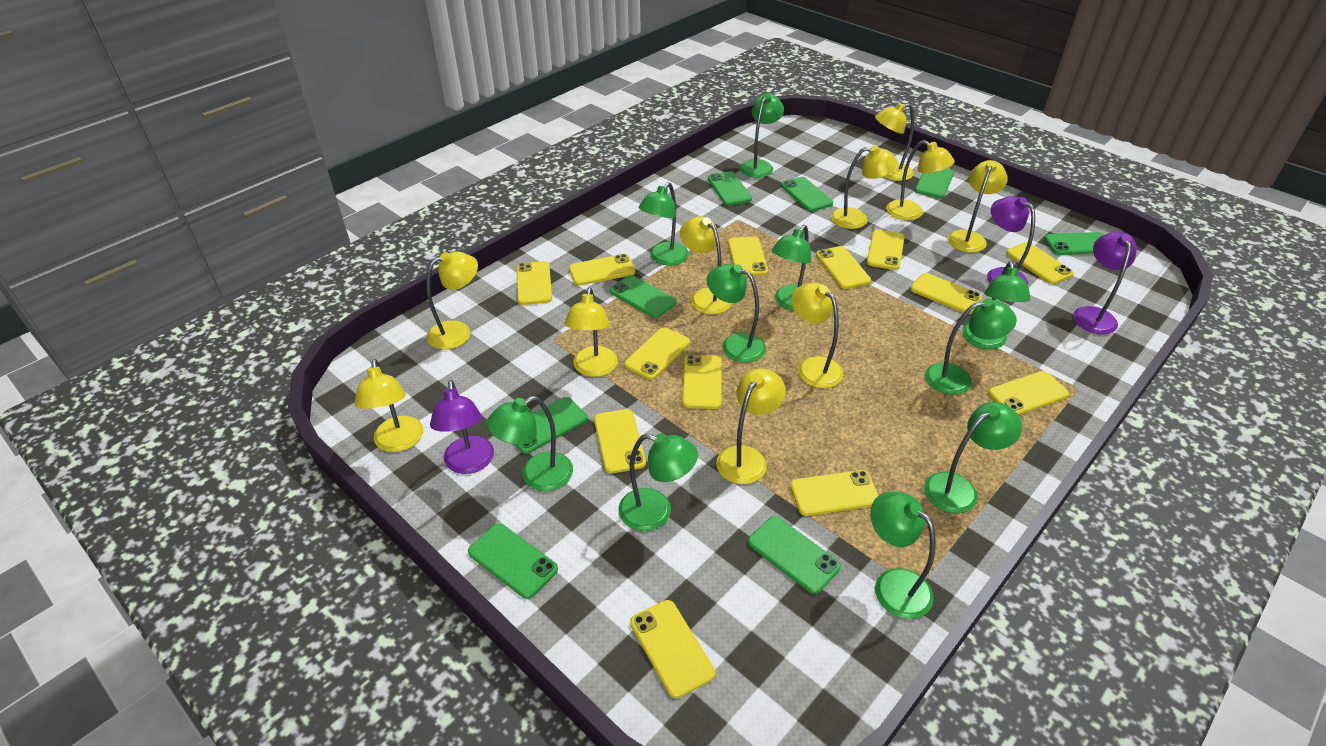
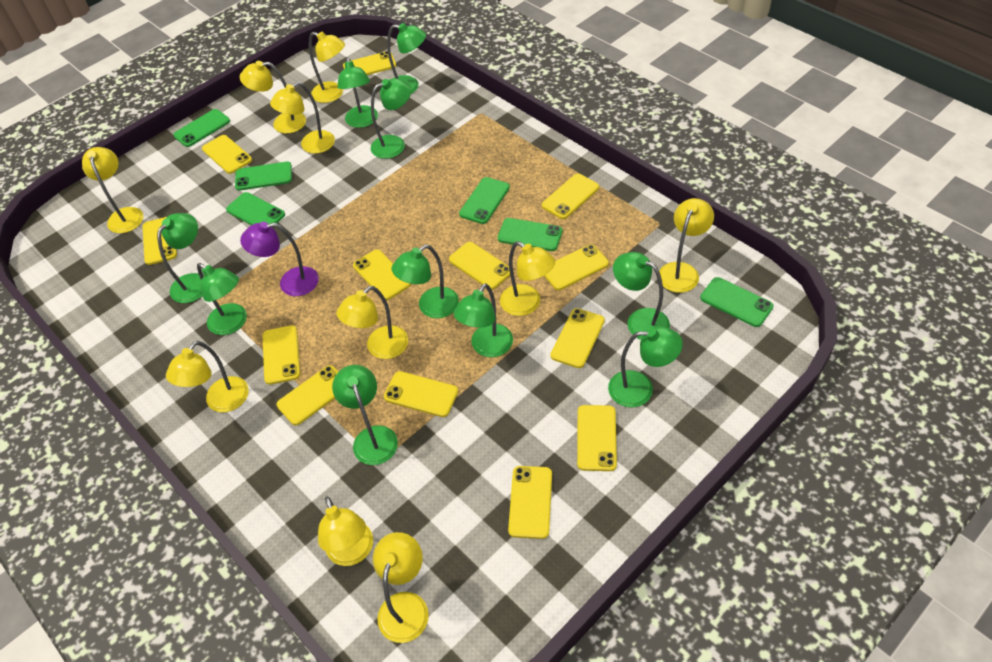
green phone: 8 -> 6
purple lamp: 3 -> 1

